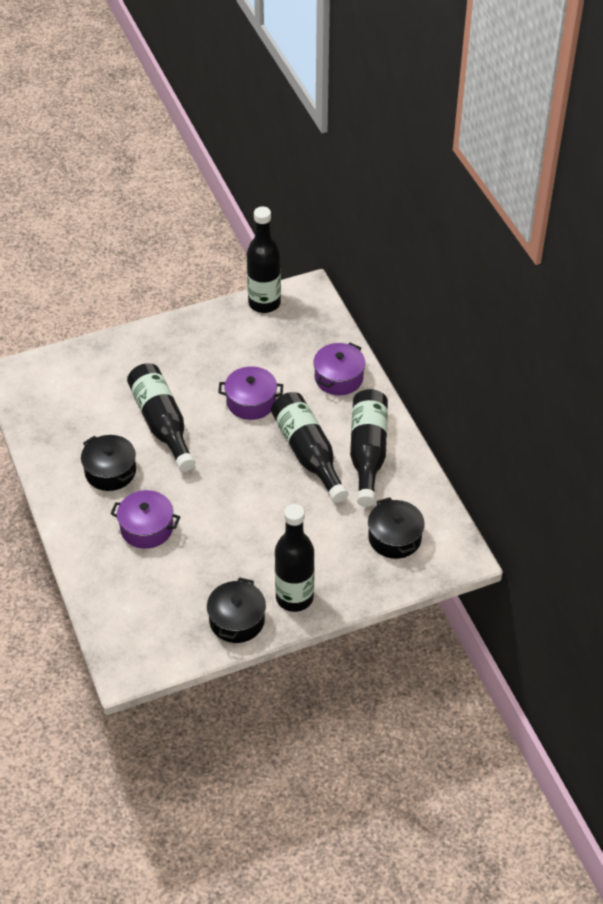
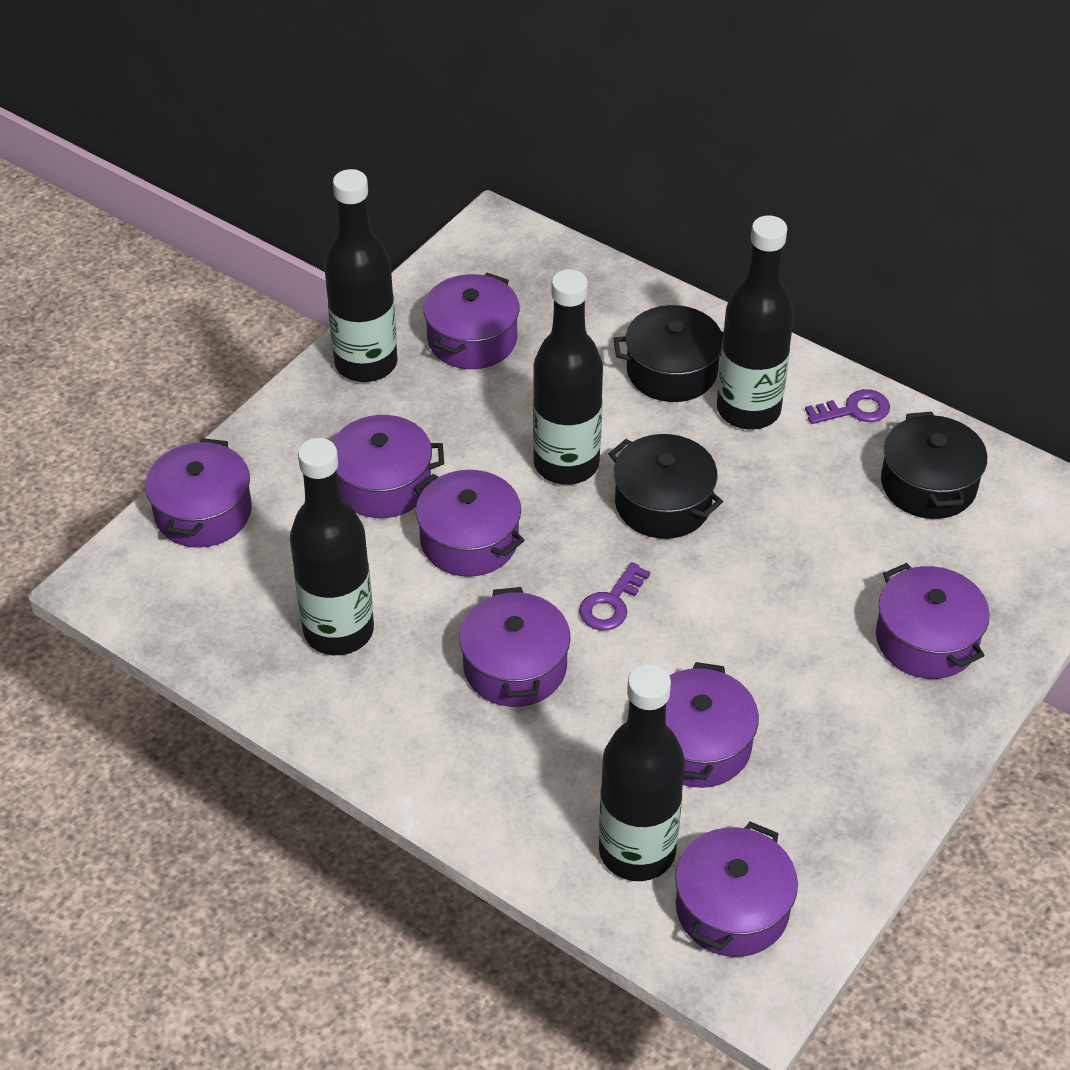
purple key: 0 -> 2
purple pot: 3 -> 8

